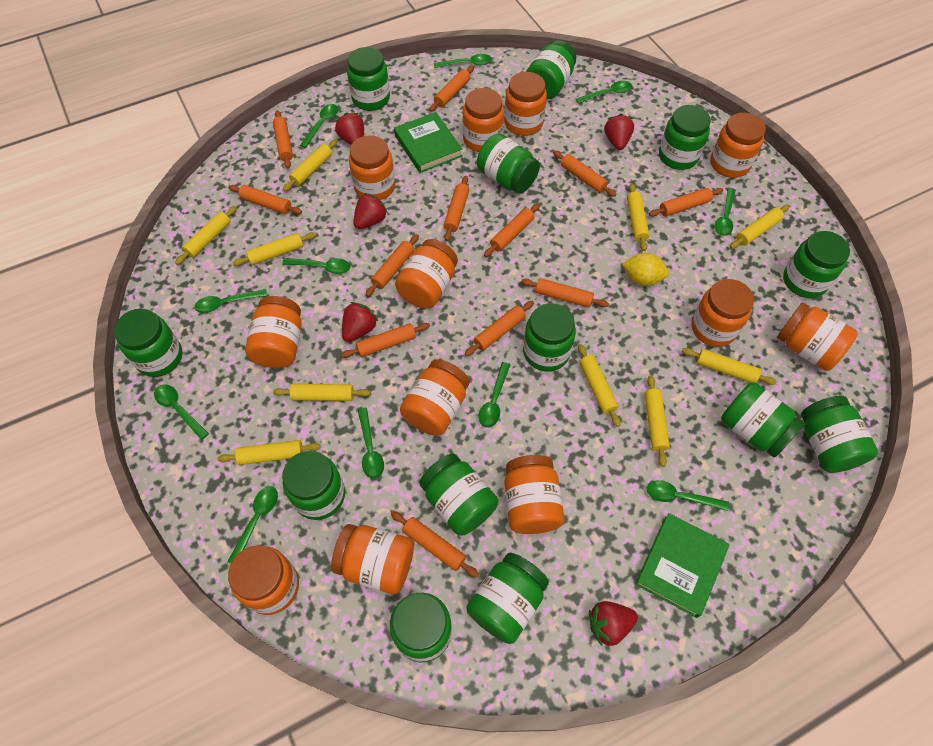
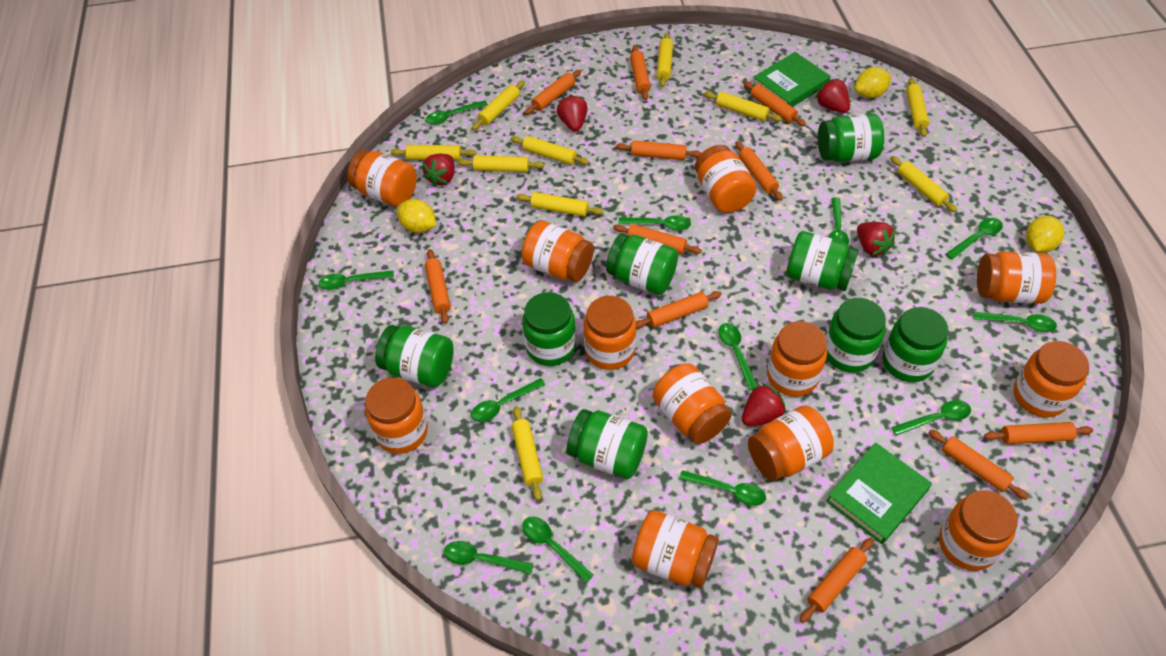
green jar: 13 -> 8
green spoon: 11 -> 12
orange rolling pin: 12 -> 11
yellow lemon: 1 -> 3

